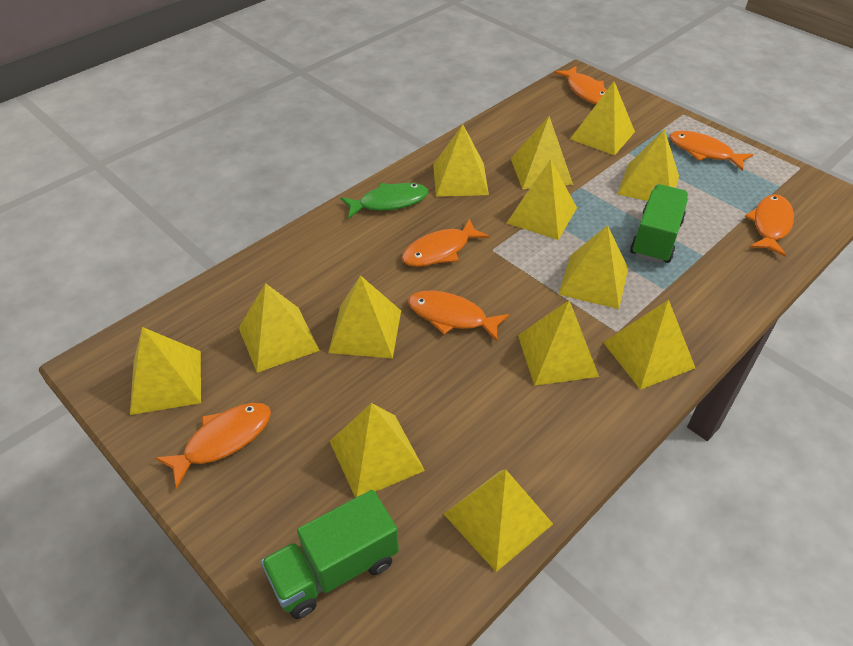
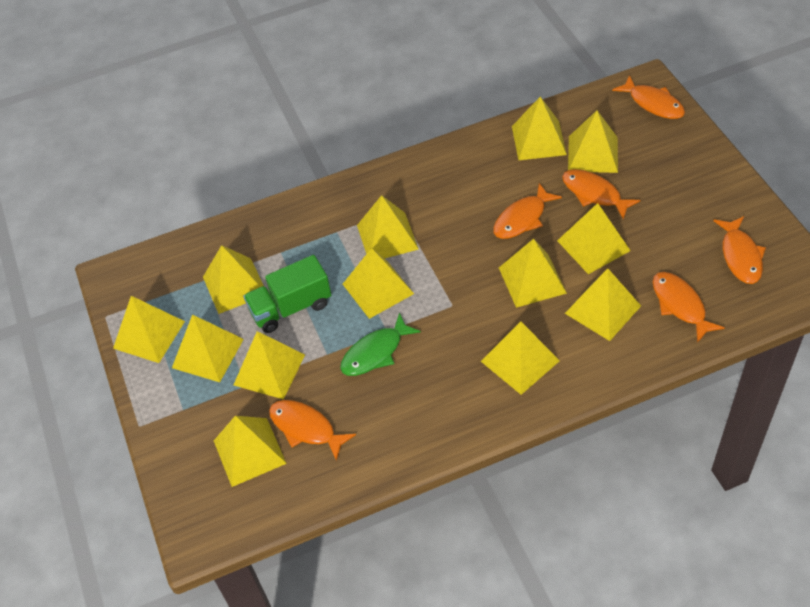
green truck: 2 -> 1

